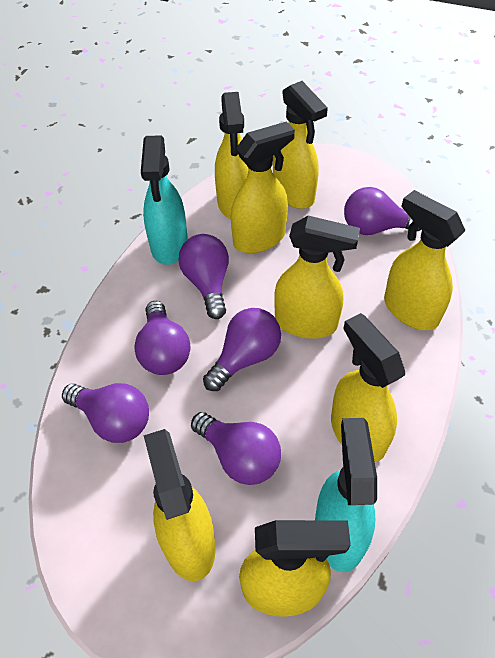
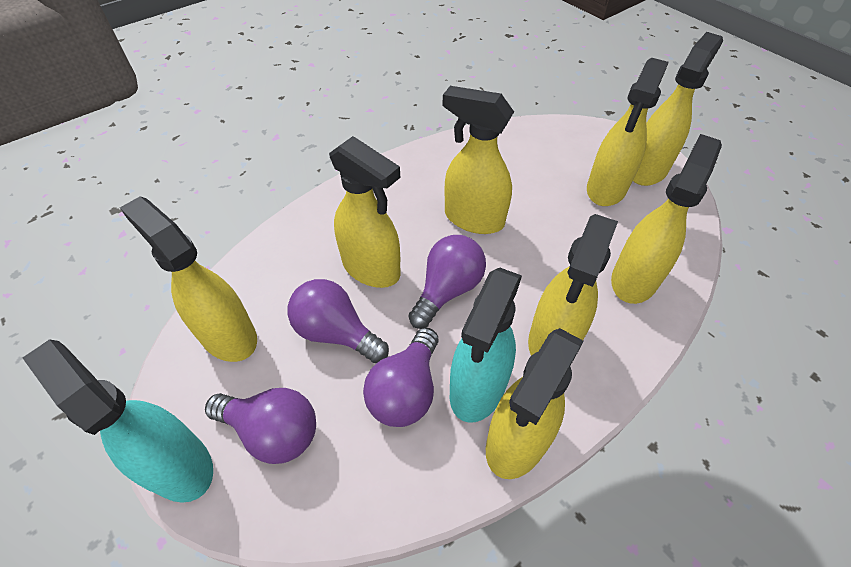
purple light bulb: 6 -> 4

